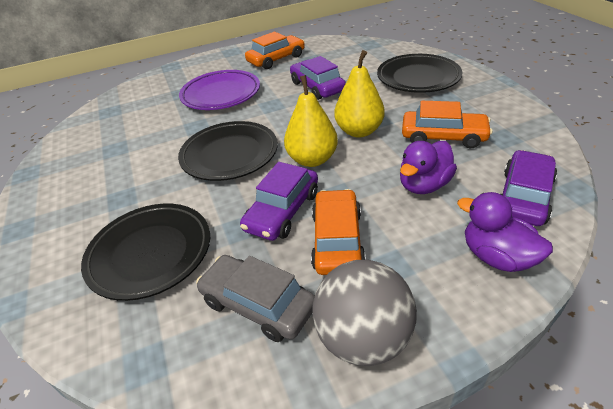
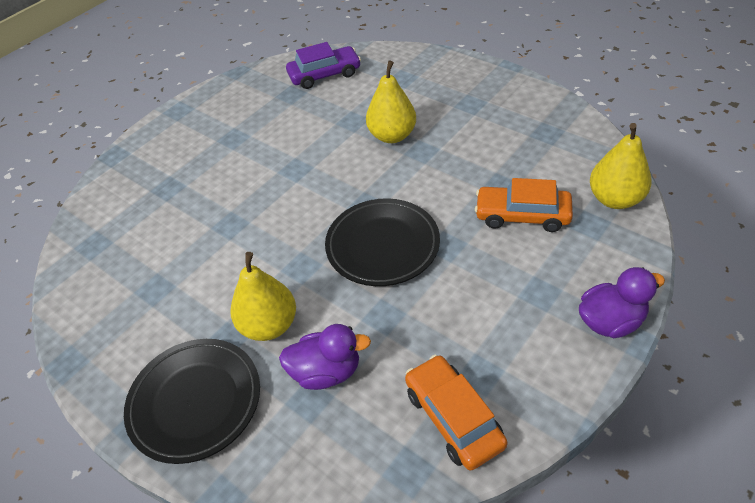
black plate: 3 -> 2
grey ball: 1 -> 0
grey car: 1 -> 0
orange car: 3 -> 2
purple car: 3 -> 1
purple plate: 1 -> 0
yellow pear: 2 -> 3

